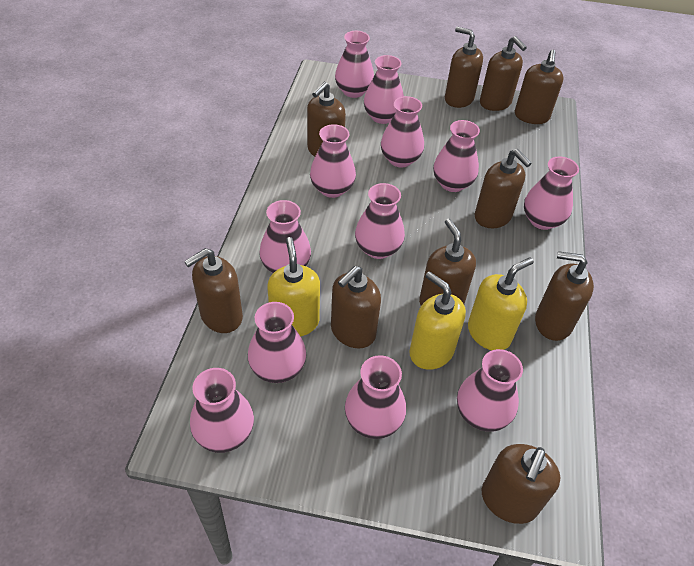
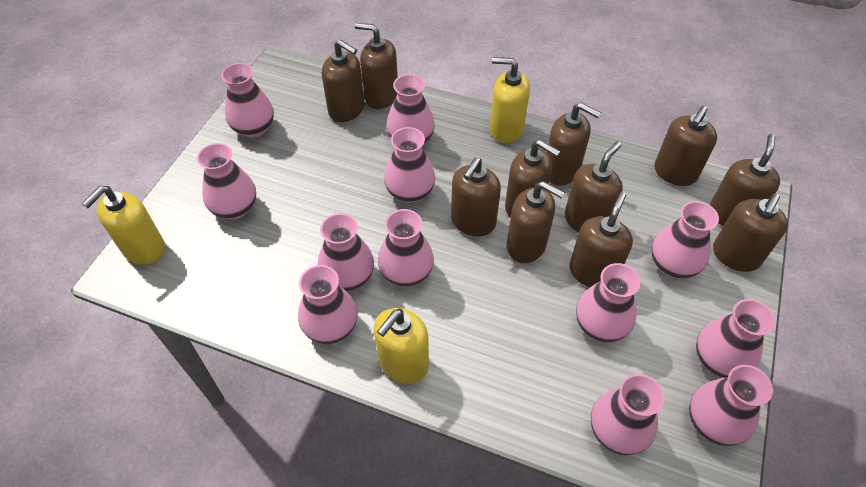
brown soap dispenser: 10 -> 11

